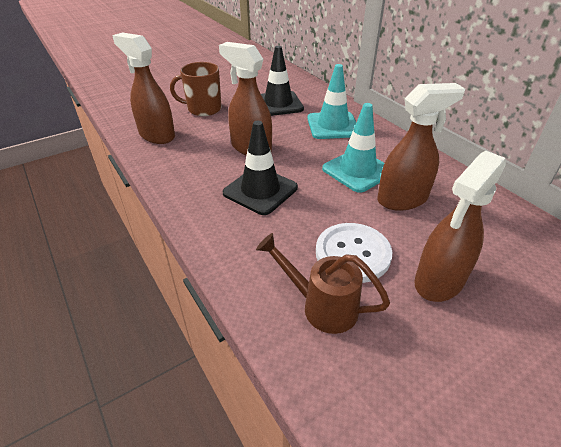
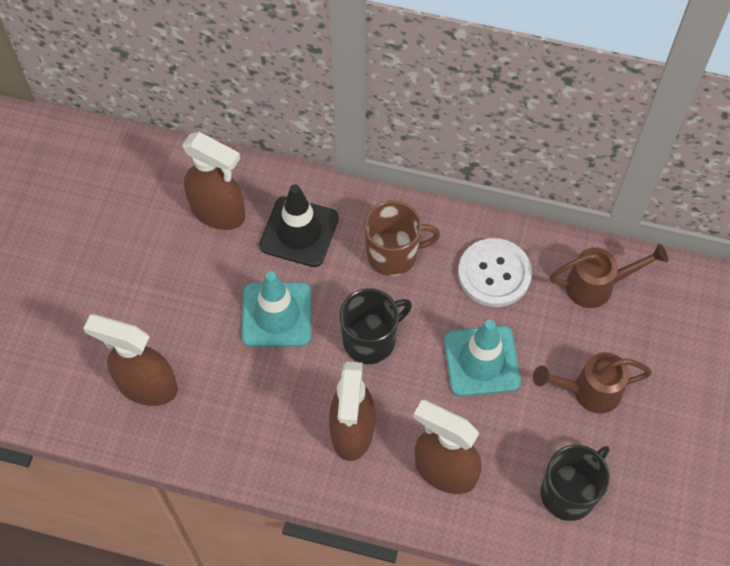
black mug: 0 -> 2
black traffic cone: 2 -> 1
brown watering can: 1 -> 2

